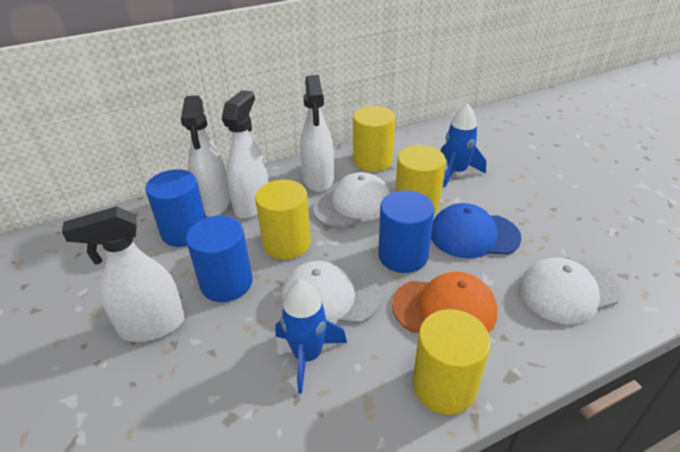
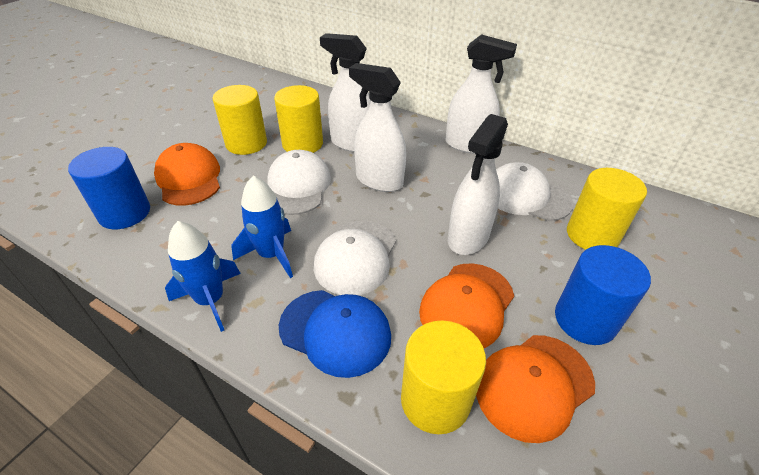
blue cylinder: 3 -> 2
orange cap: 1 -> 3

